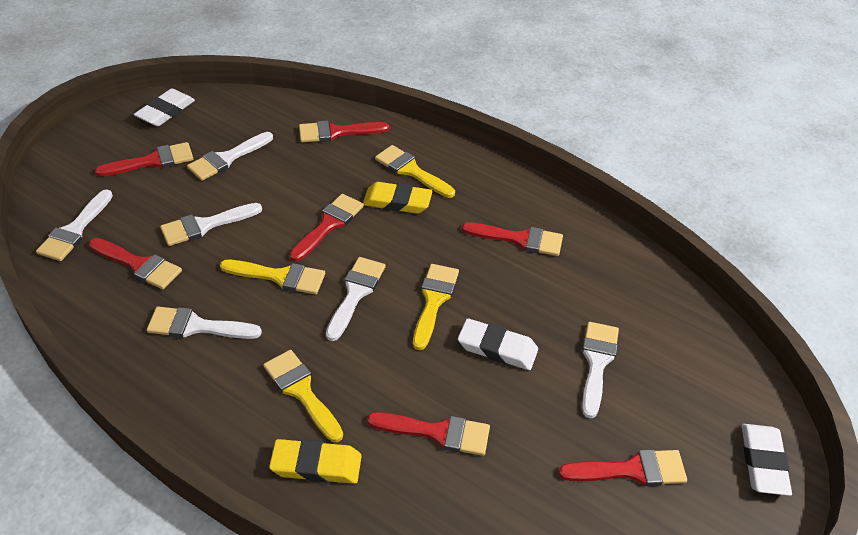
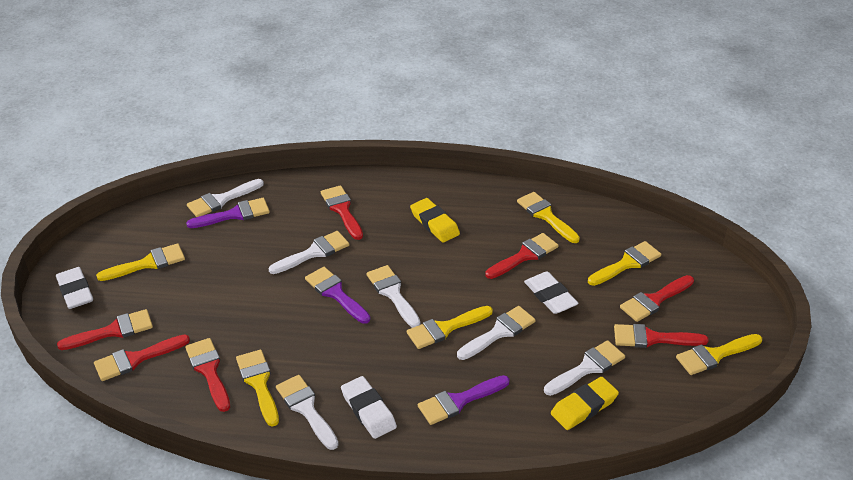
purple brush: 0 -> 3
yellow brush: 4 -> 6

